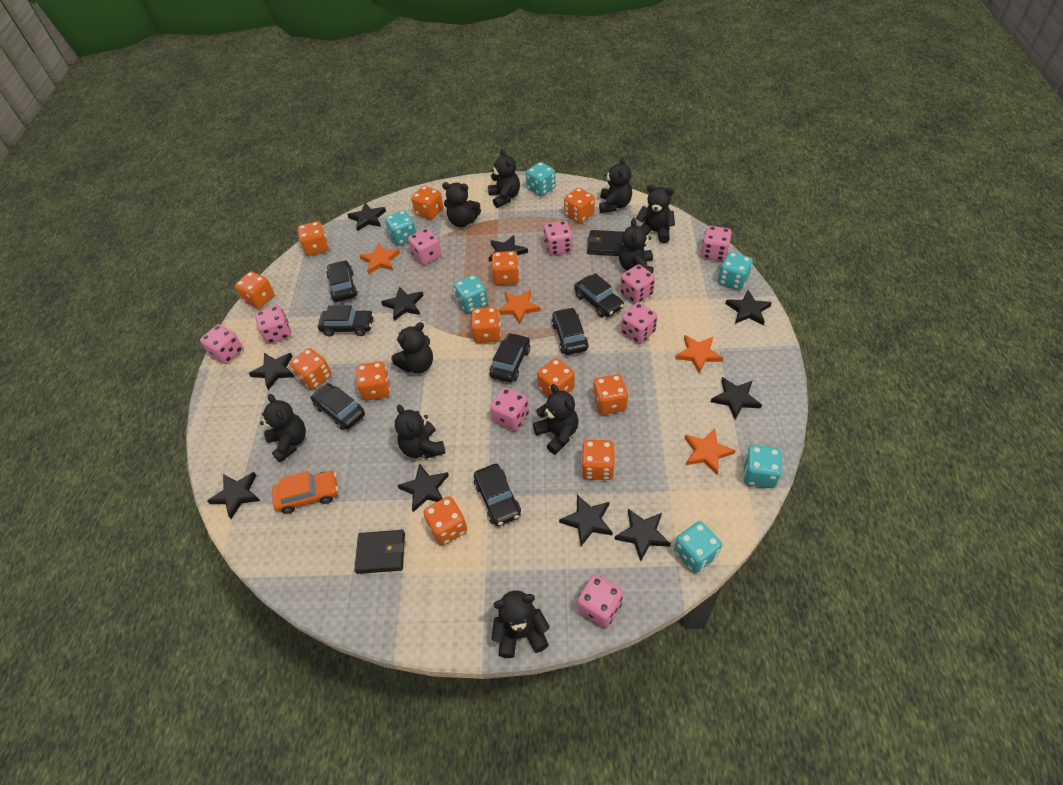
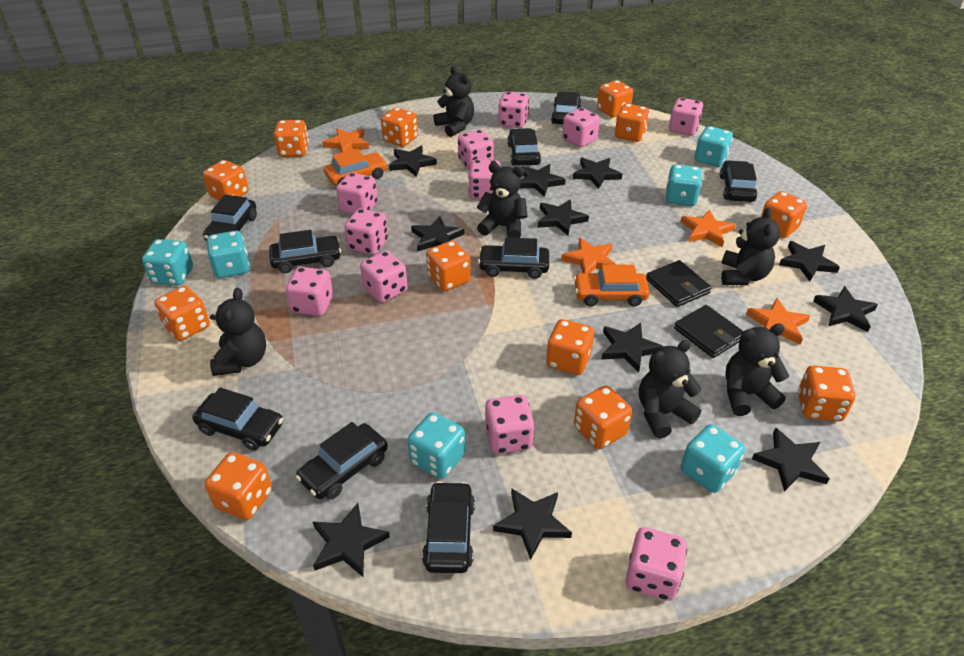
black car: 7 -> 9
black star: 10 -> 11
black teddy bear: 10 -> 6
orange car: 1 -> 2
pink dice: 9 -> 11

